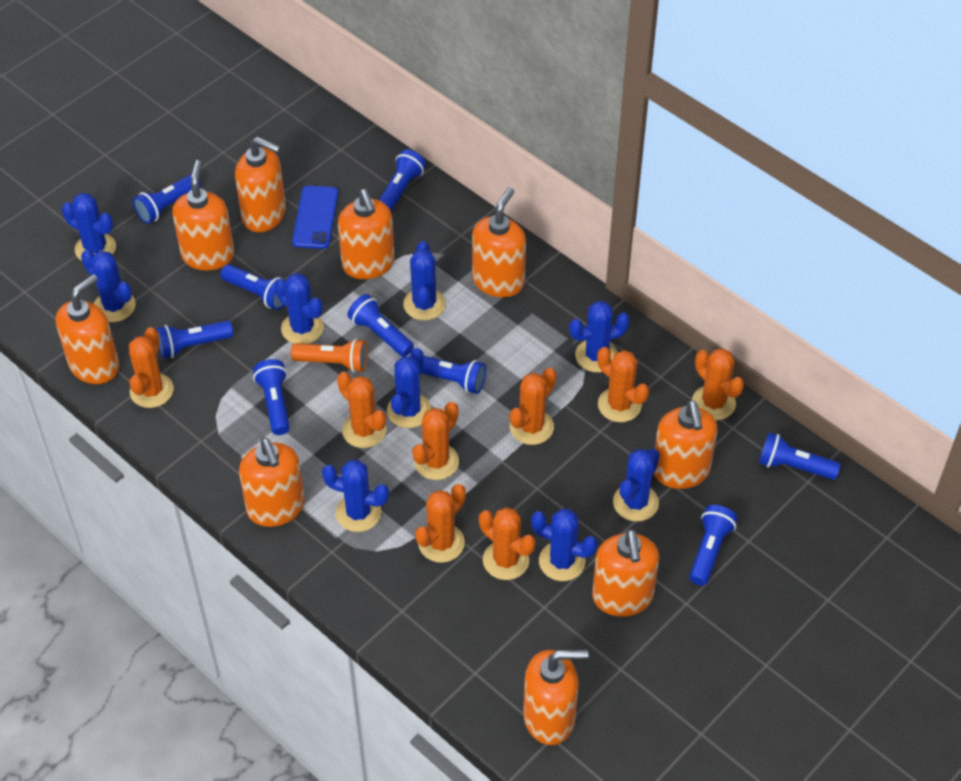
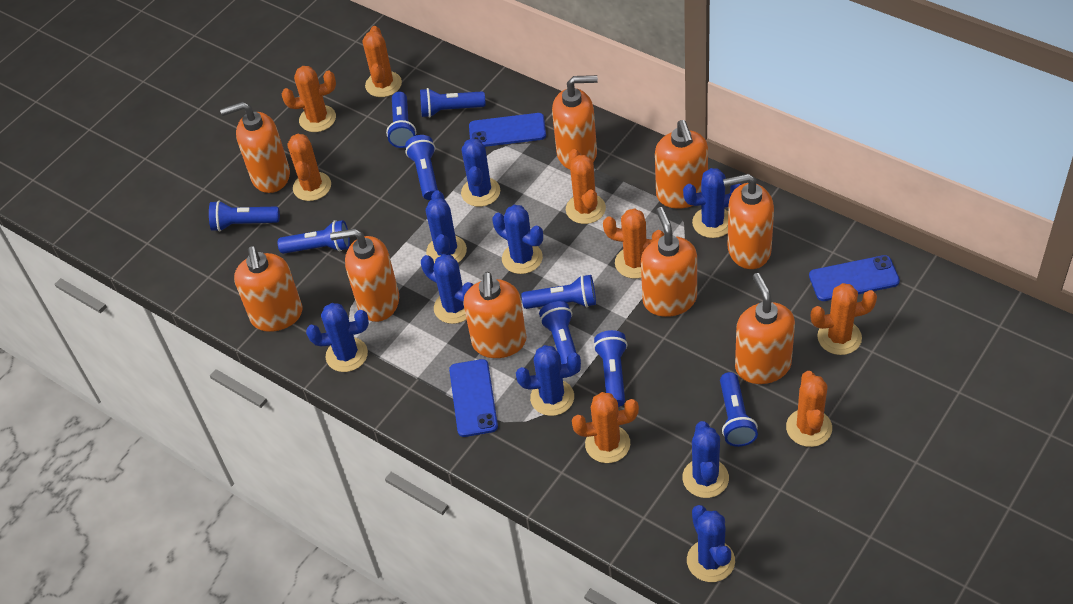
blue phone: 1 -> 3
orange flashlight: 1 -> 0

